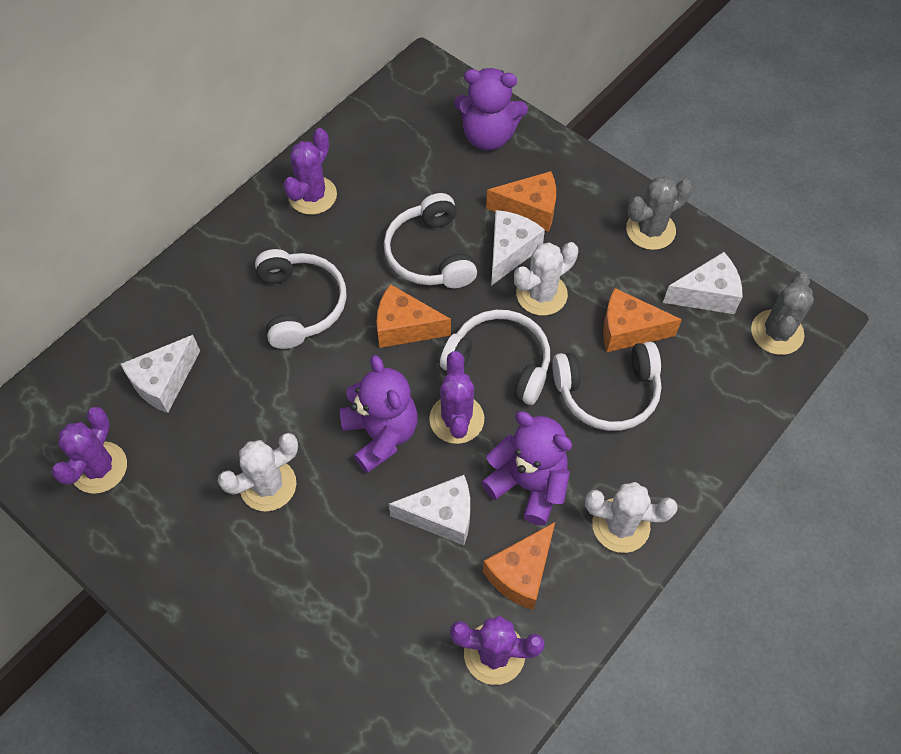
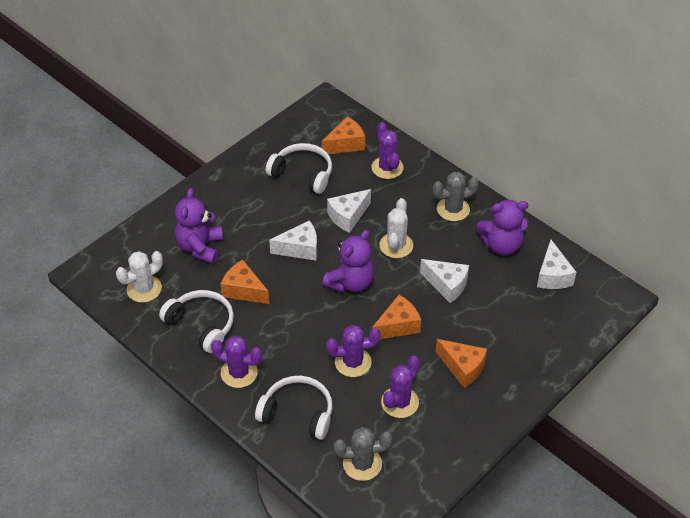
white cactus: 3 -> 2
white headphones: 4 -> 3

